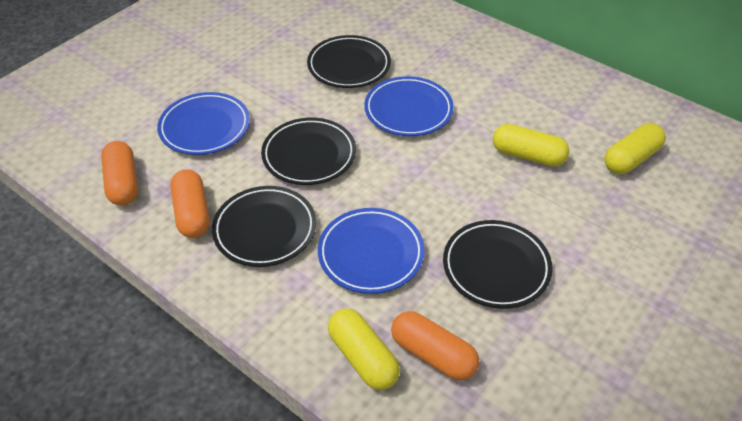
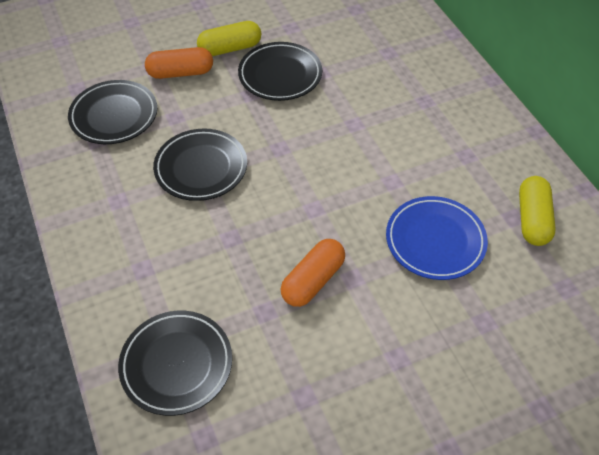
blue plate: 3 -> 1
orange capsule: 3 -> 2
yellow capsule: 3 -> 2

